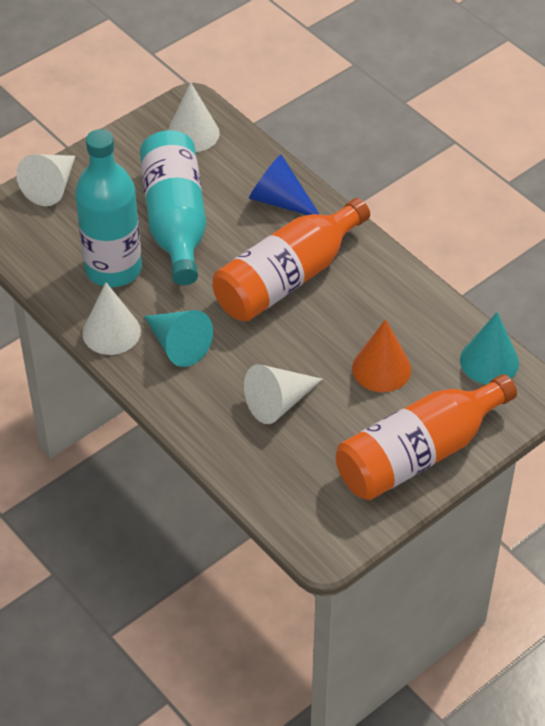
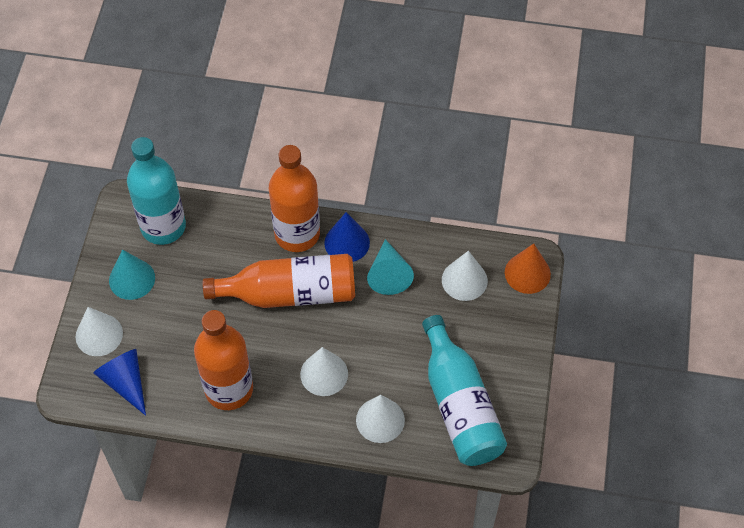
blue cone: 1 -> 2
orange bottle: 2 -> 3

